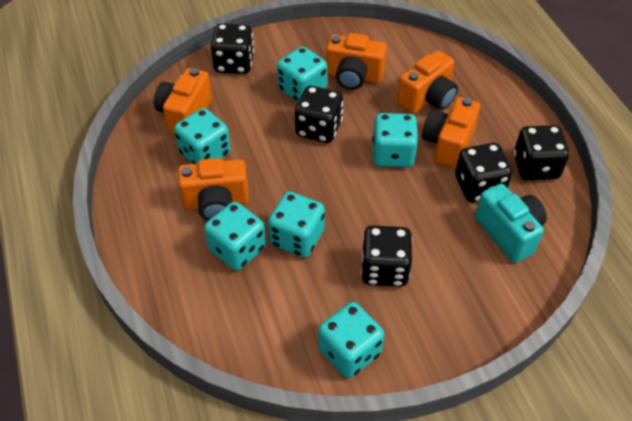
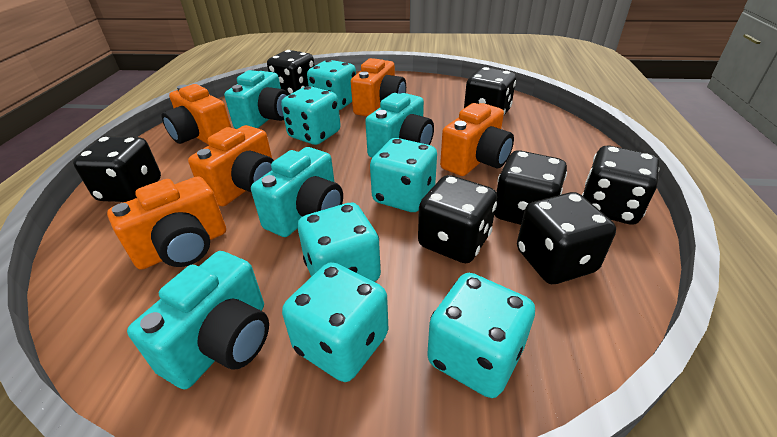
black dice: 5 -> 7
turquoise camera: 1 -> 4

